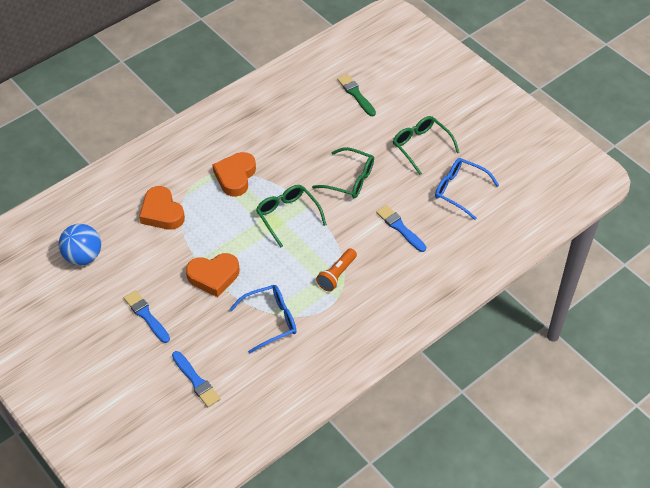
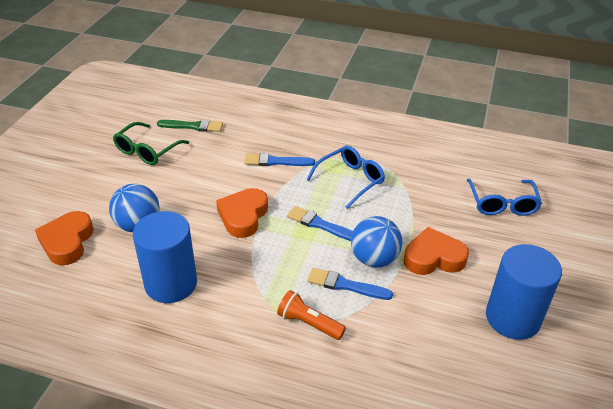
blue ball: 1 -> 2
blue cylinder: 0 -> 2
green glasses: 3 -> 1

